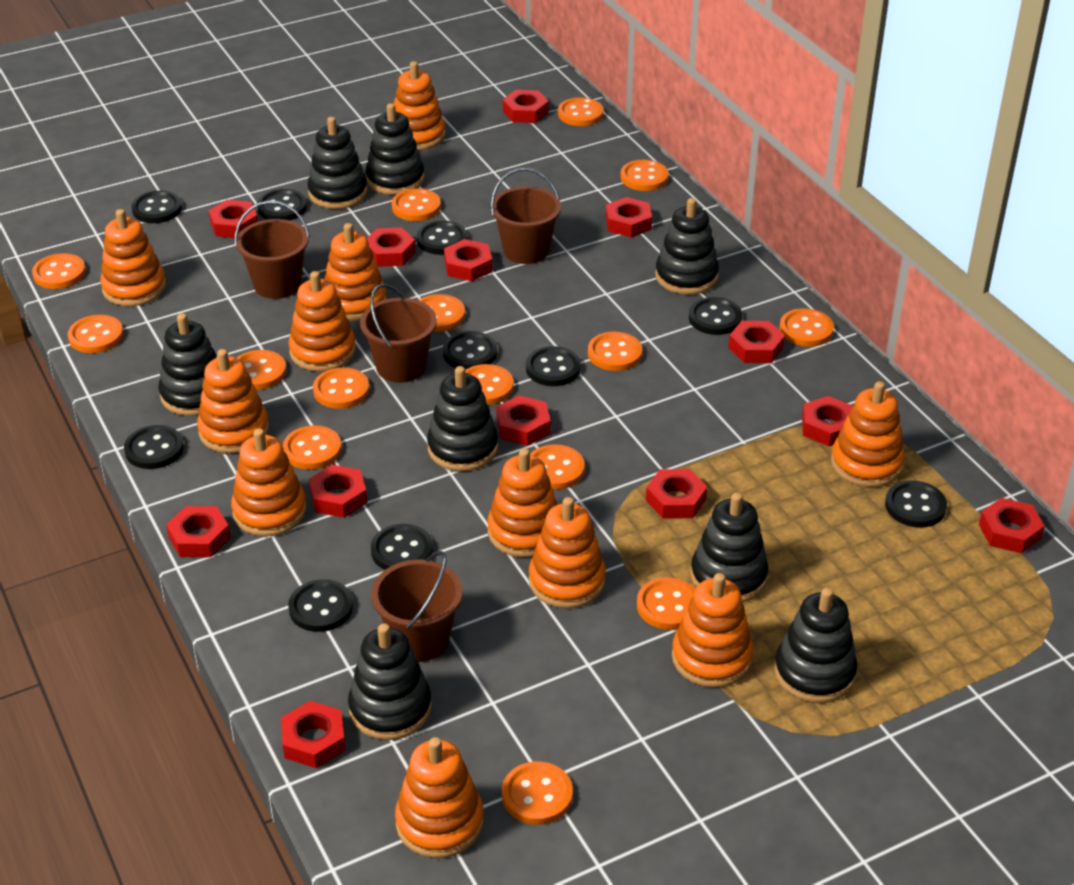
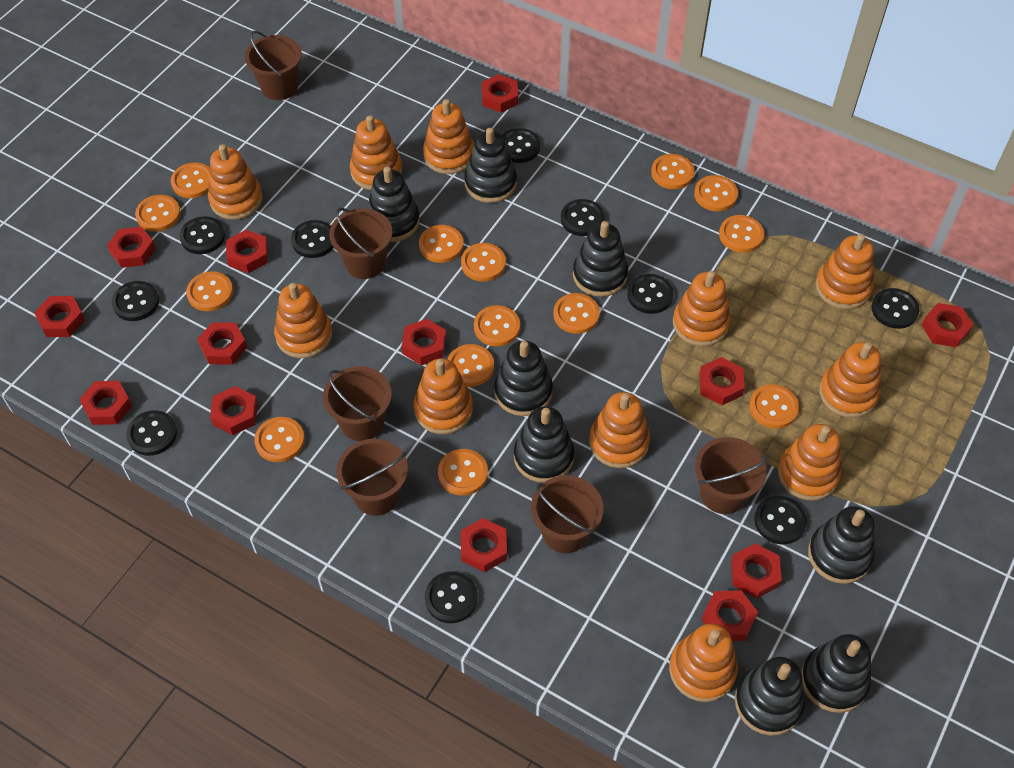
brown bucket: 4 -> 6
orange button: 15 -> 14

